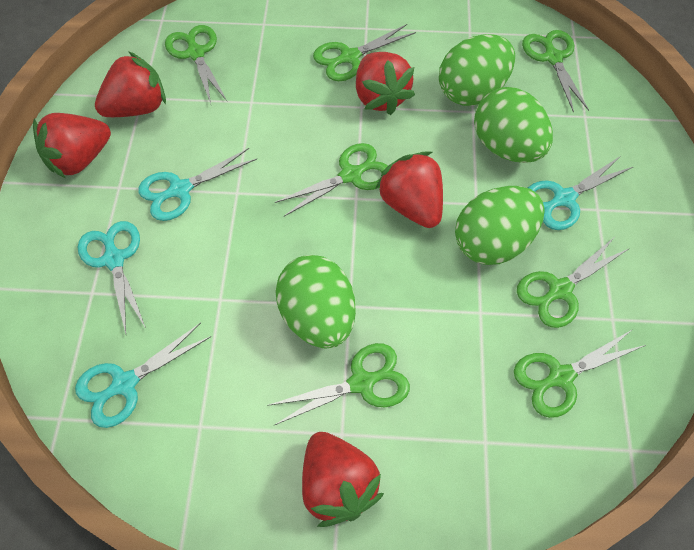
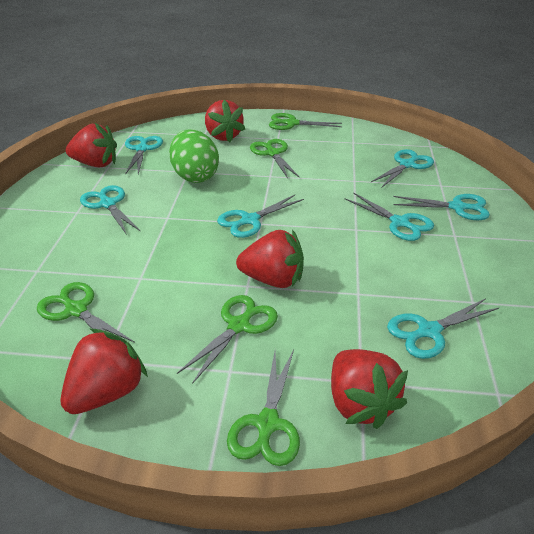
green egg: 4 -> 1
green scissors: 7 -> 5
turquoise scissors: 4 -> 7

